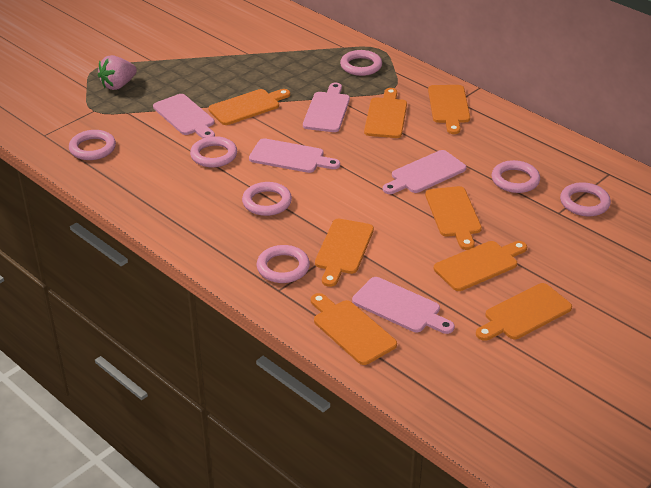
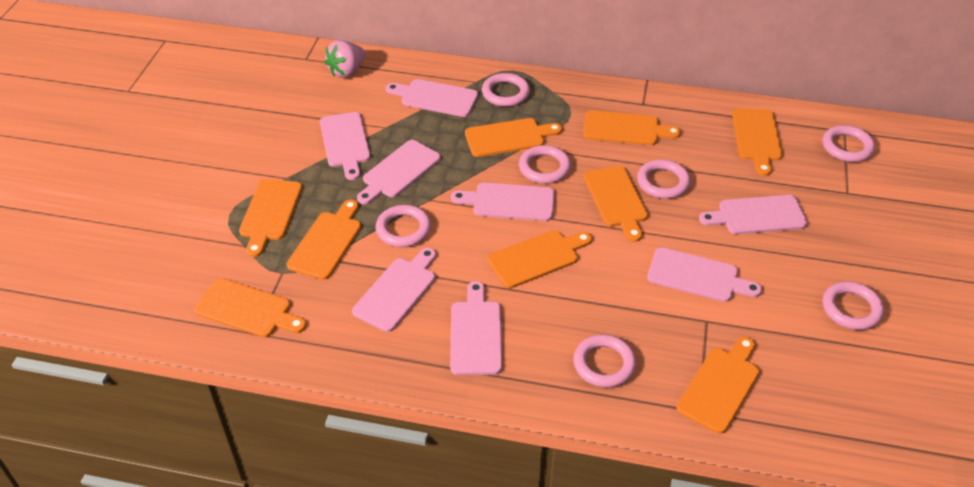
orange cutting board: 8 -> 9
pink cutting board: 5 -> 8

